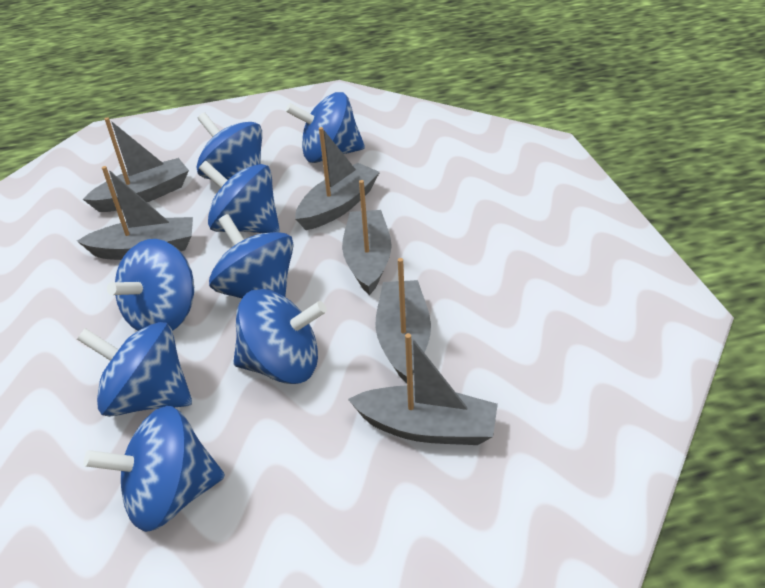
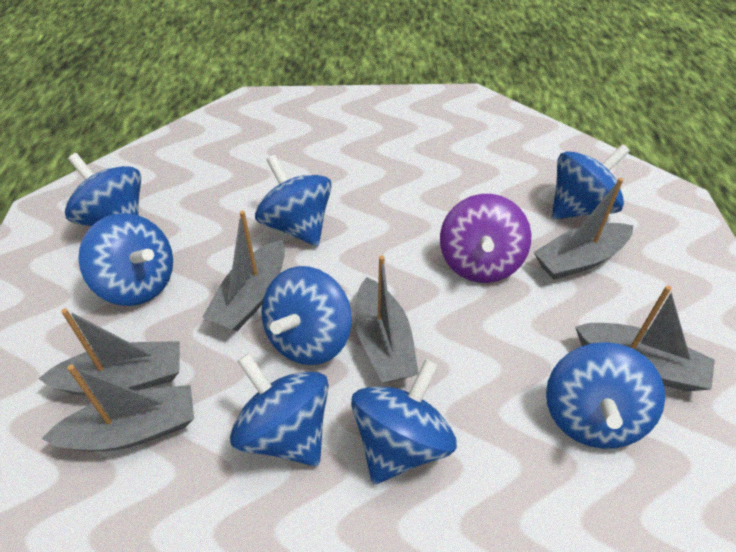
purple spinning top: 0 -> 1

